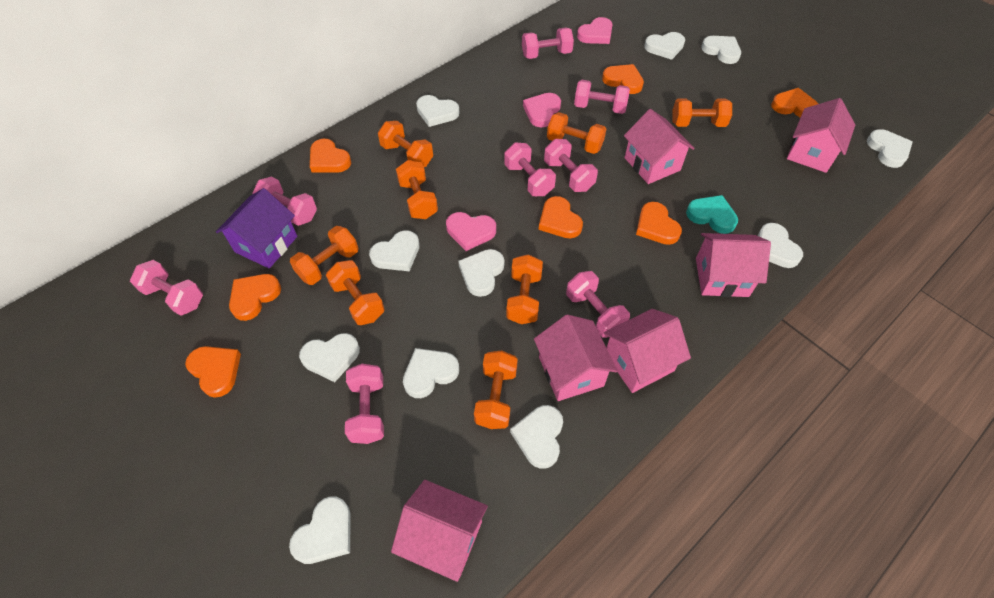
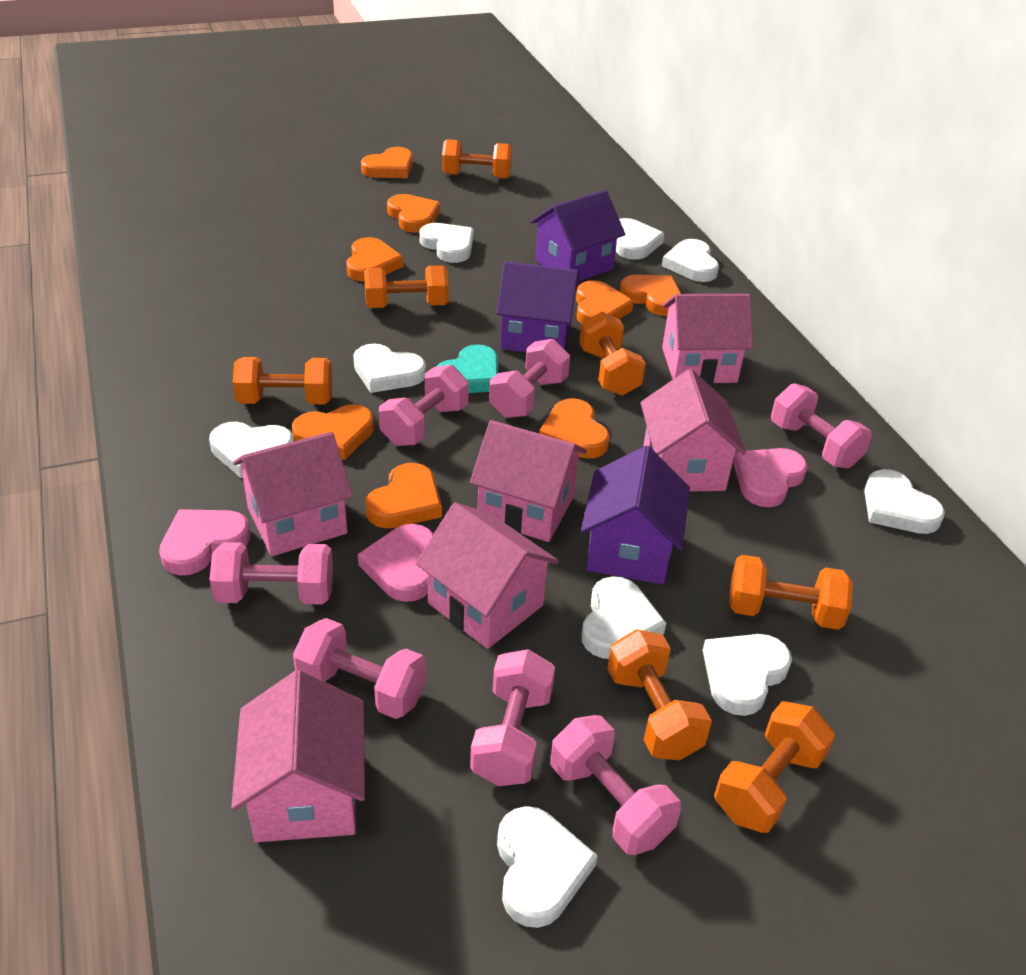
orange dumbbell: 8 -> 7
orange heart: 7 -> 8
pink dumbbell: 8 -> 7
purple house: 1 -> 3
white heart: 11 -> 9

